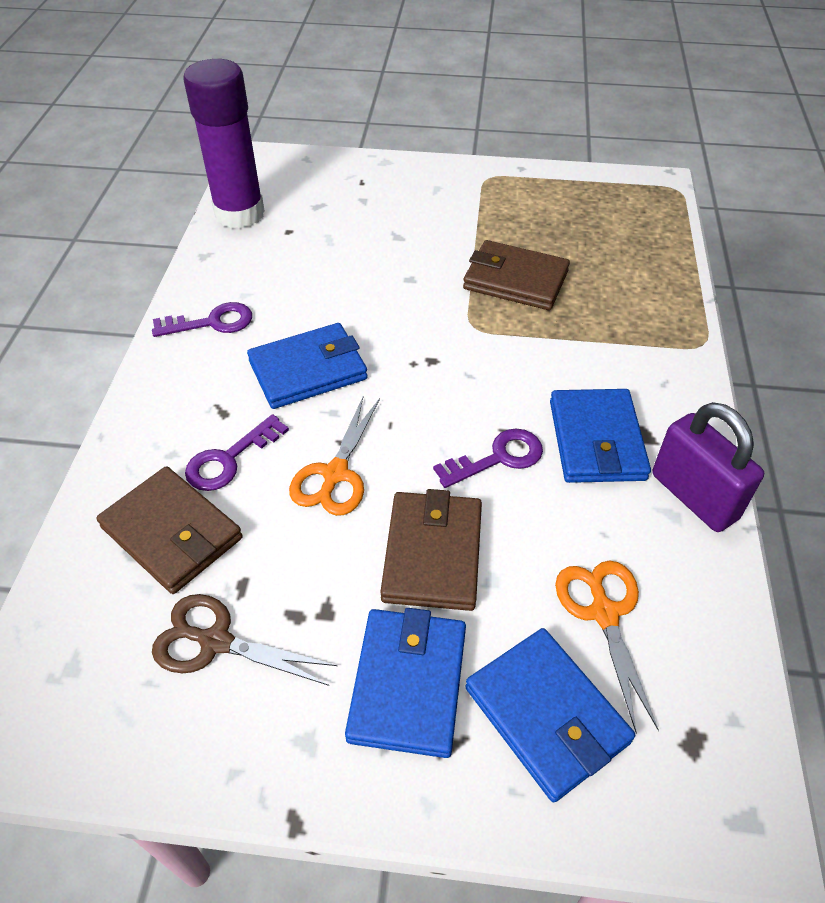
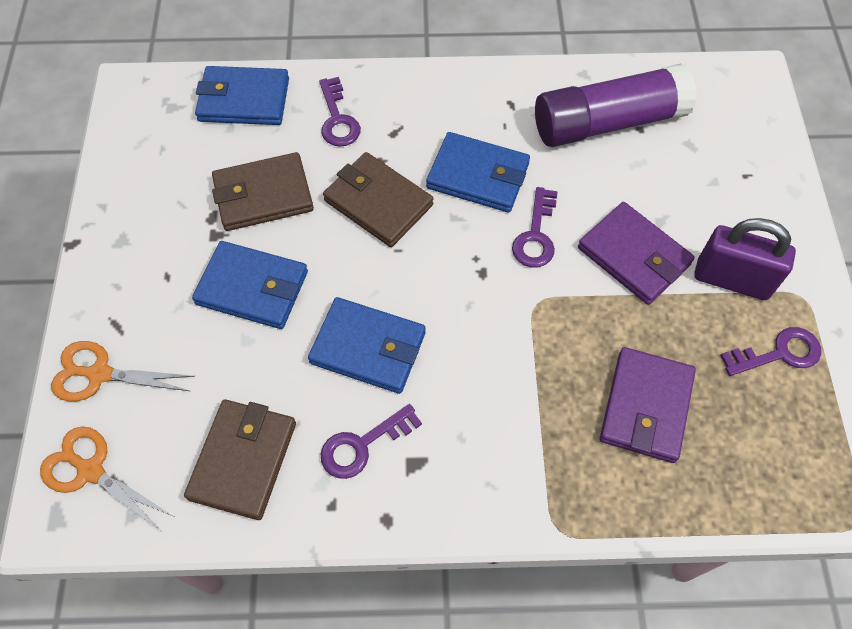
brown scissors: 1 -> 0
purple key: 3 -> 4
purple wallet: 0 -> 2

